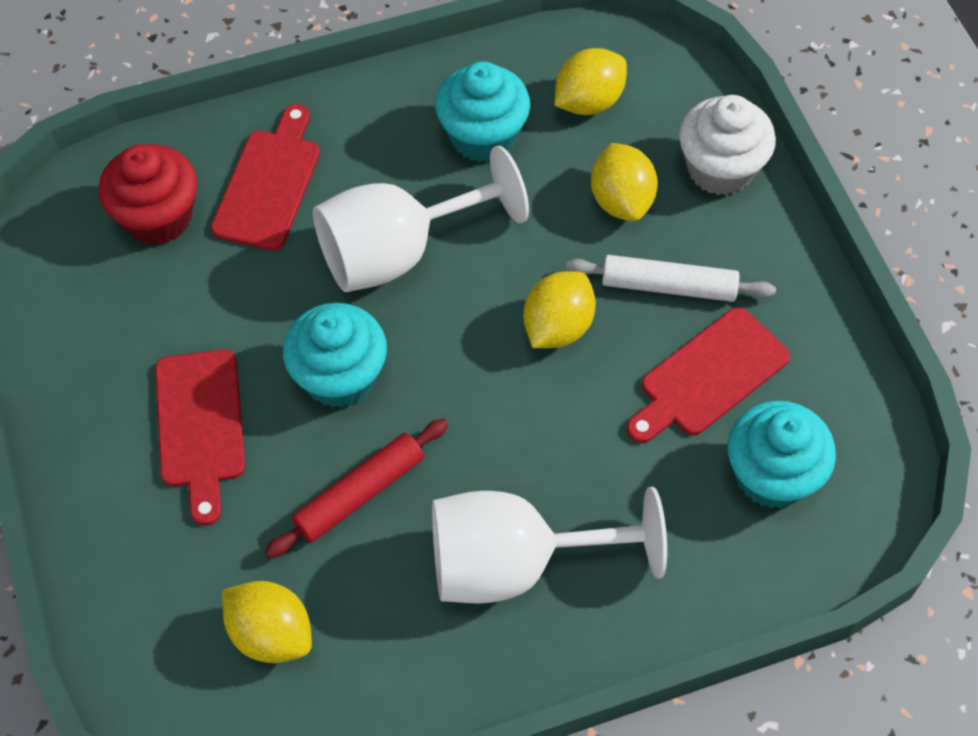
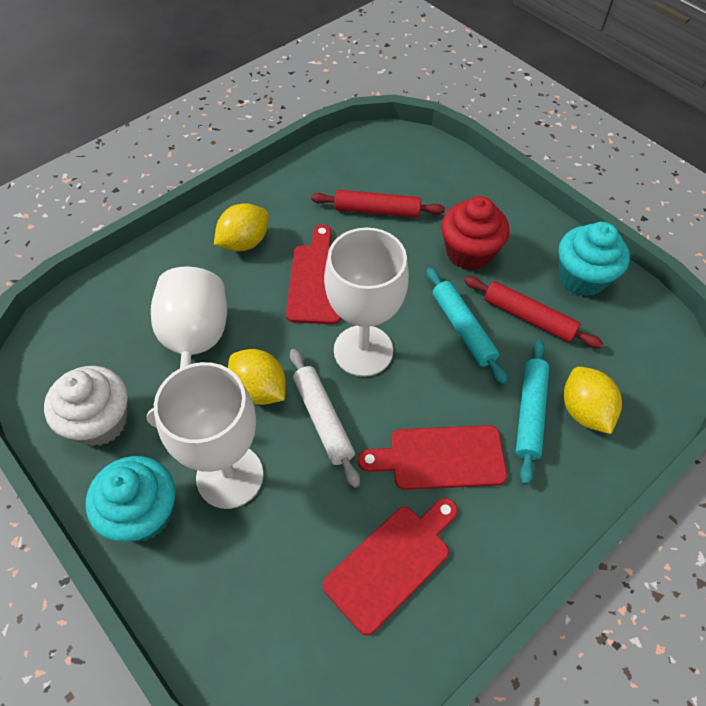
red rolling pin: 1 -> 2
turquoise cupcake: 3 -> 2
turquoise rolling pin: 0 -> 2
white goblet: 2 -> 3
yellow lemon: 4 -> 3

